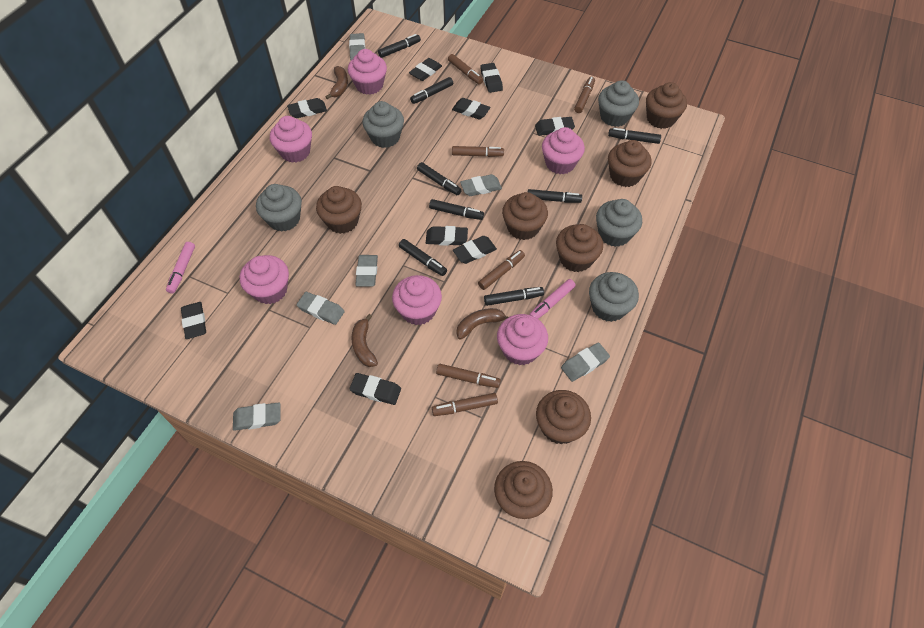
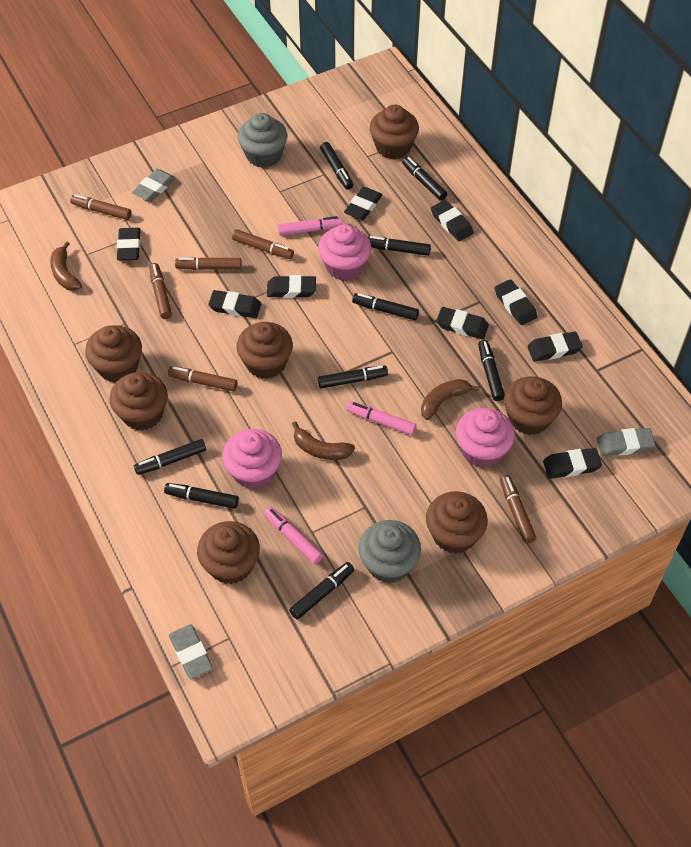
black marker: 8 -> 9
grey cupcake: 5 -> 2
grey eraser: 6 -> 3
pink cupcake: 6 -> 3
pink marker: 2 -> 3

